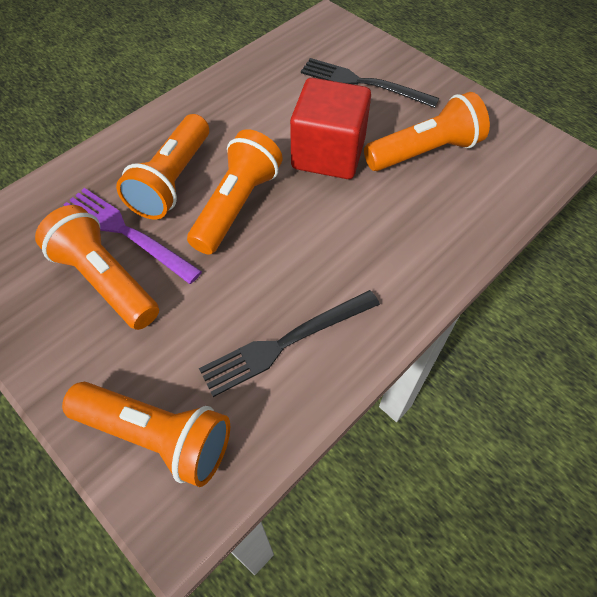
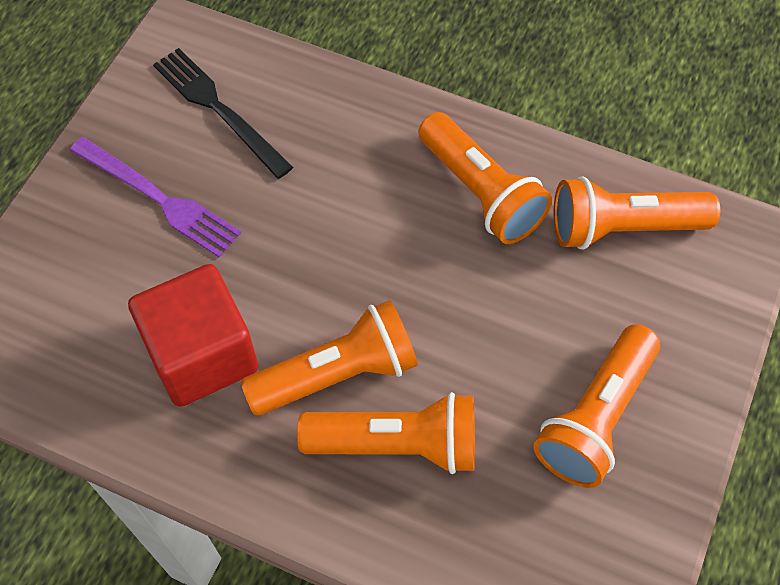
black fork: 2 -> 1

